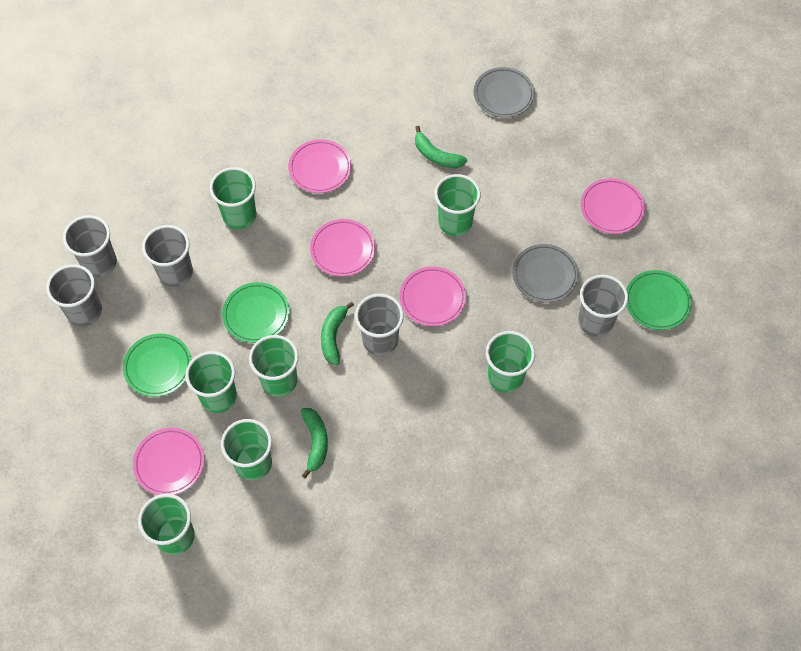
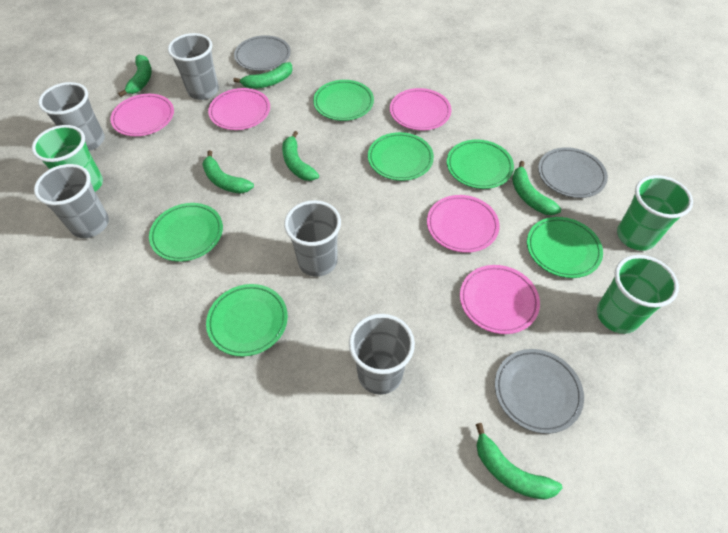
green banana: 3 -> 6
green cup: 7 -> 3
green plate: 3 -> 6
grey plate: 2 -> 3

